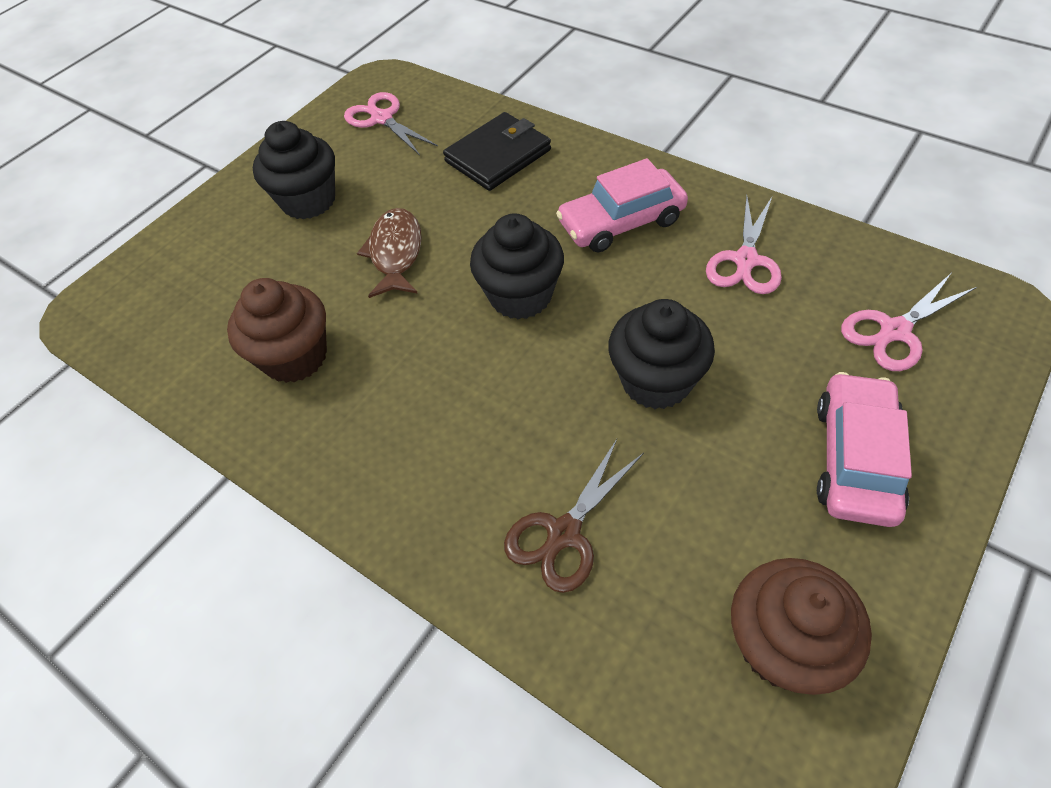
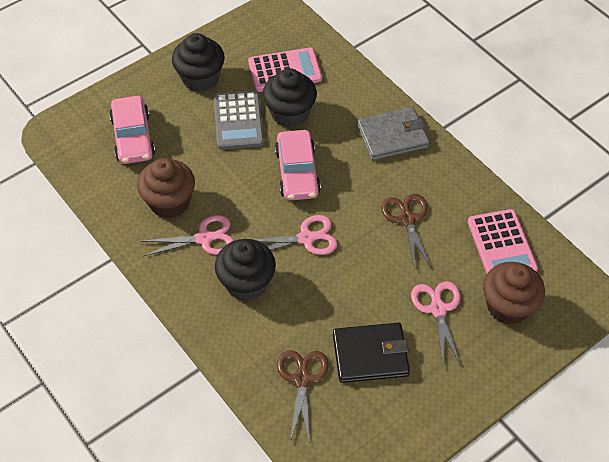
brown fish: 1 -> 0
brown scissors: 1 -> 2
grey calculator: 0 -> 1
grey wallet: 0 -> 1
pink calculator: 0 -> 2

